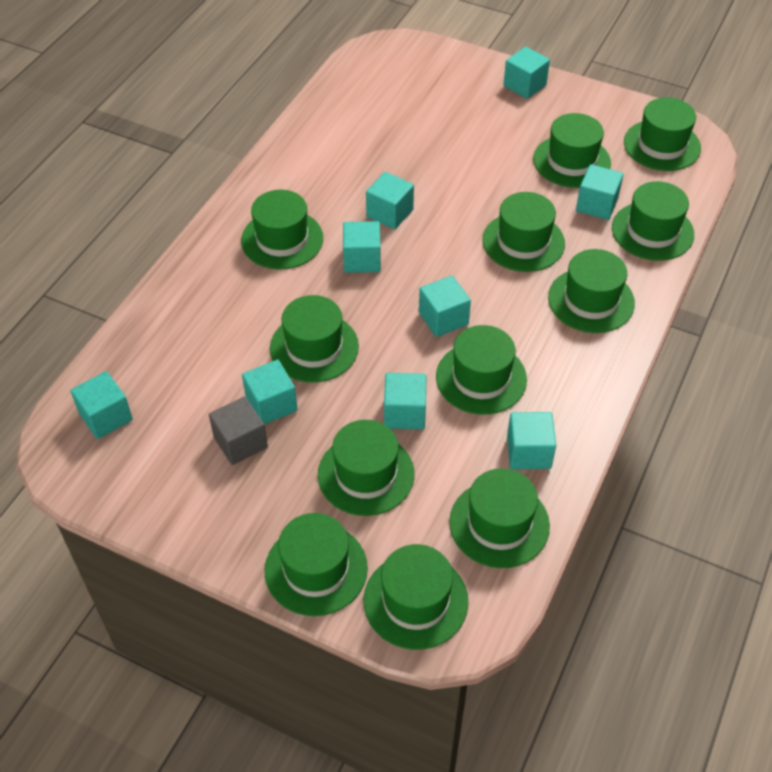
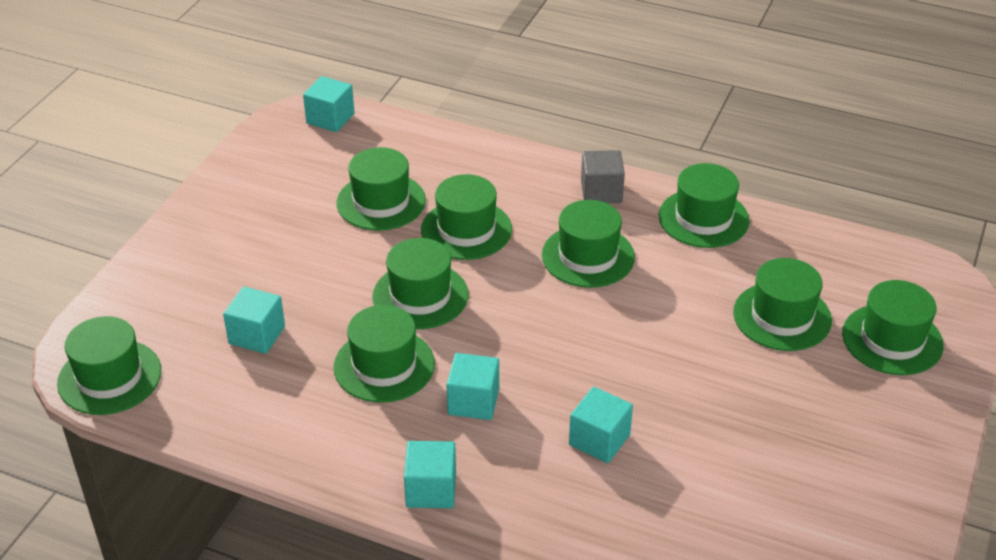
green hat: 12 -> 9
turquoise cube: 9 -> 5

